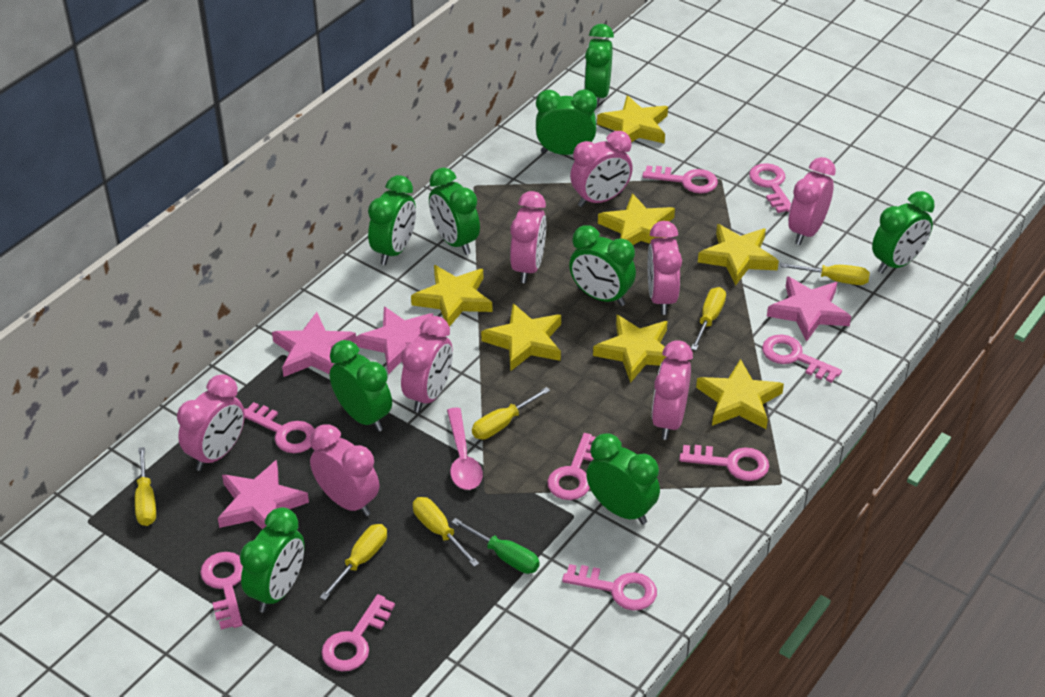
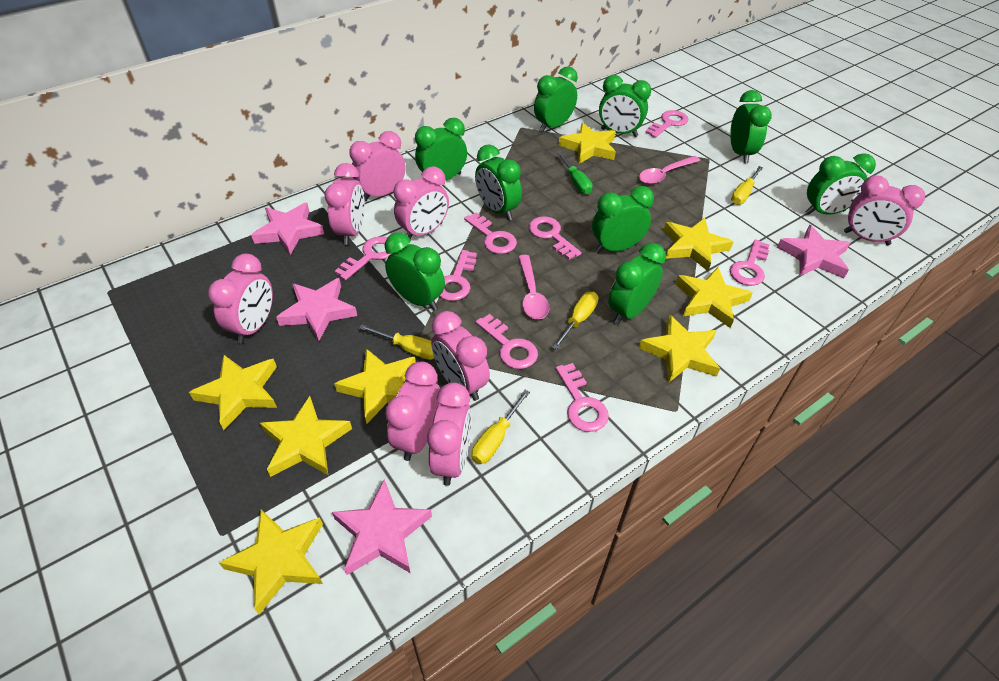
pink key: 9 -> 8
pink spoon: 1 -> 2
yellow screwdriver: 6 -> 4
yellow star: 7 -> 8

